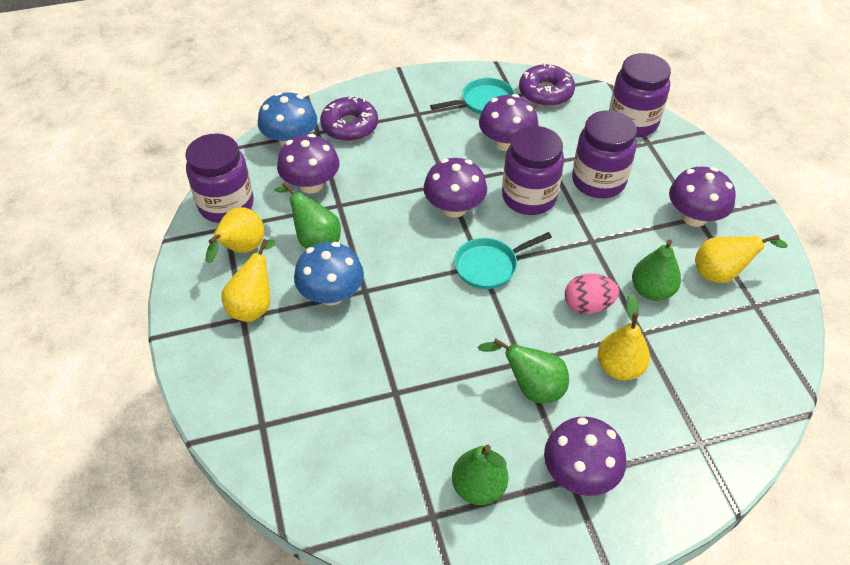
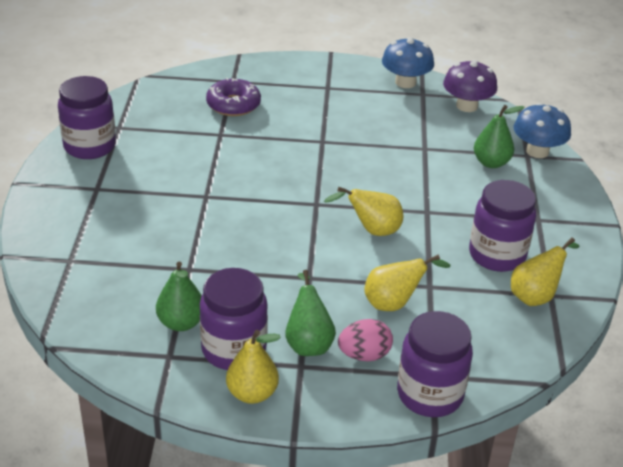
green pear: 4 -> 3
purple donut: 2 -> 1
purple mushroom: 5 -> 1
turquoise pan: 2 -> 0

